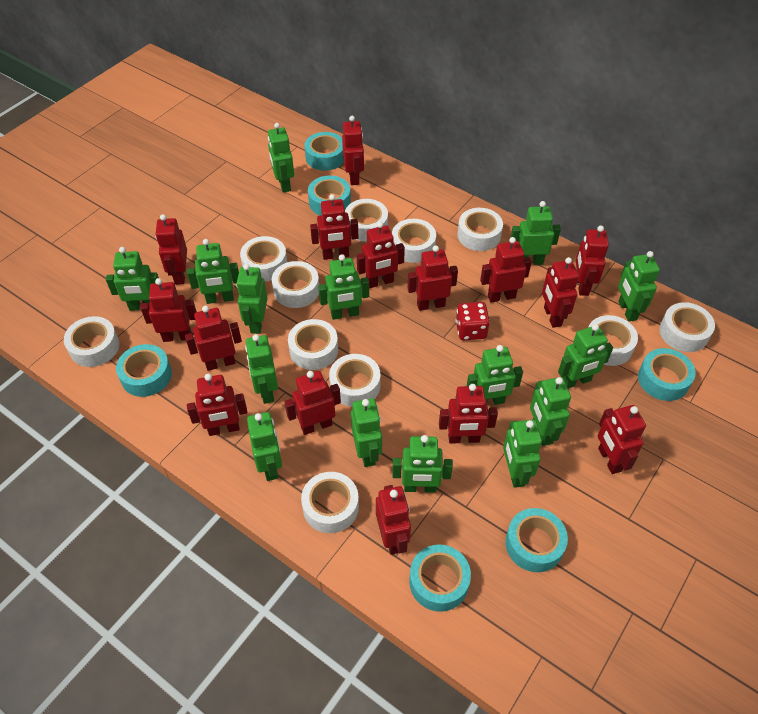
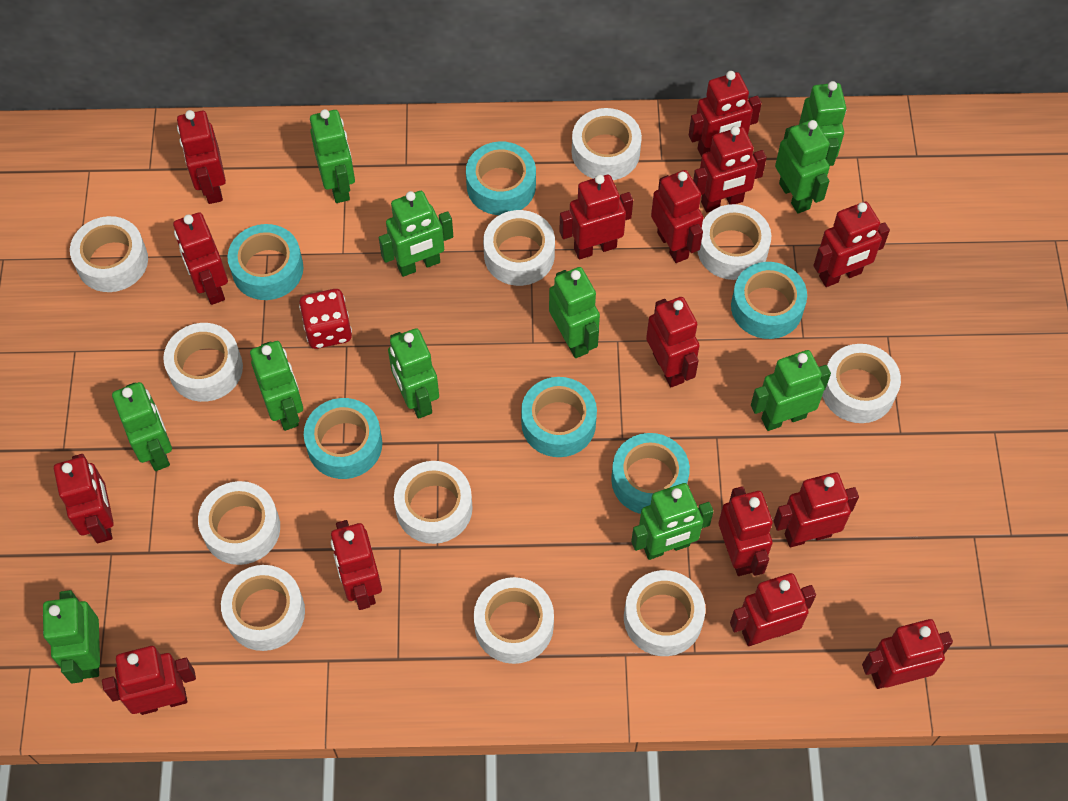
green robot: 15 -> 11

